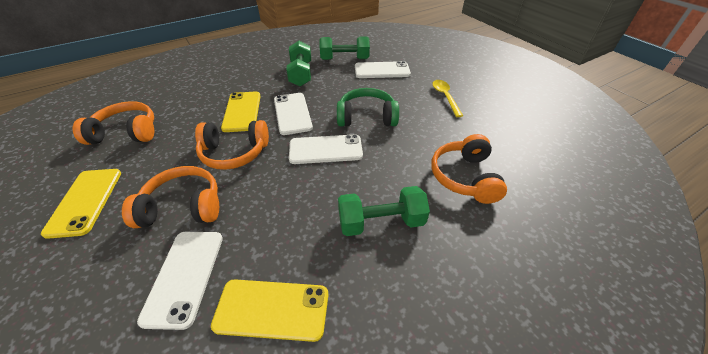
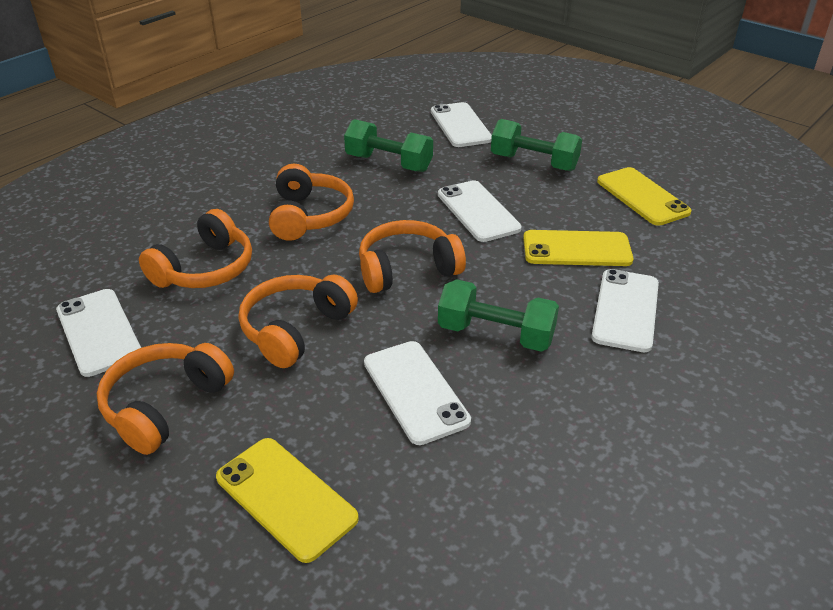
green headphones: 1 -> 0
orange headphones: 4 -> 5
white phone: 4 -> 5
yellow spoon: 1 -> 0

